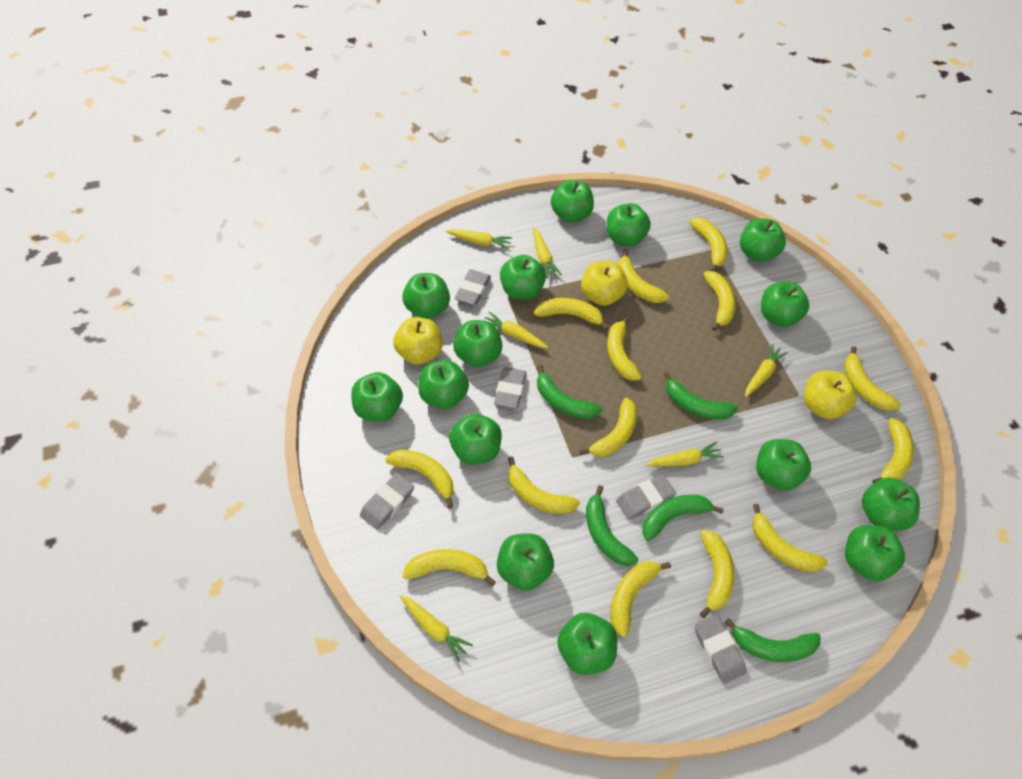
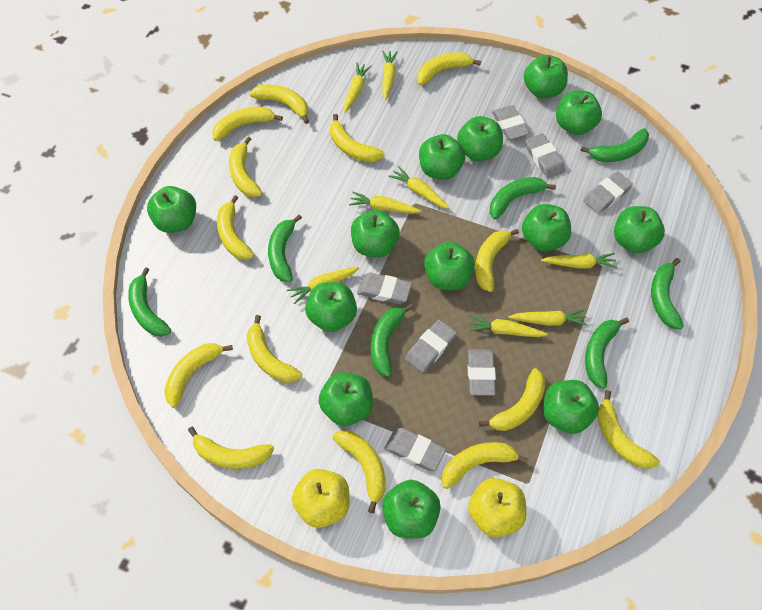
green apple: 15 -> 13
green banana: 5 -> 7
grey eraser: 5 -> 7
yellow apple: 3 -> 2
yellow carrot: 6 -> 8

